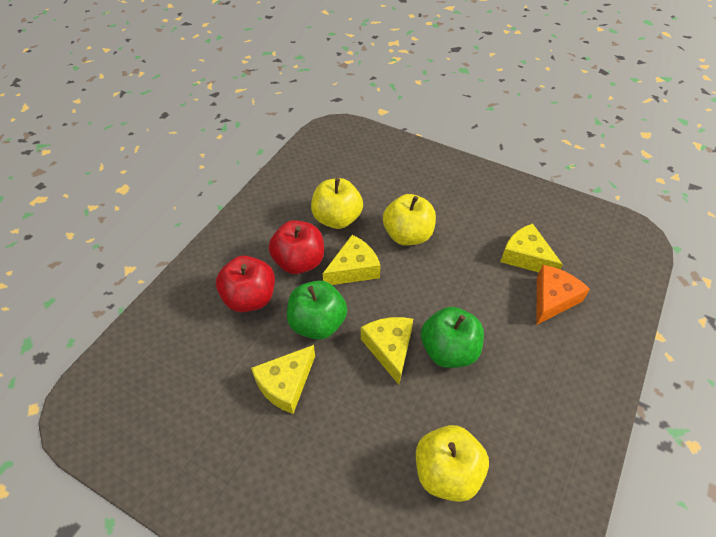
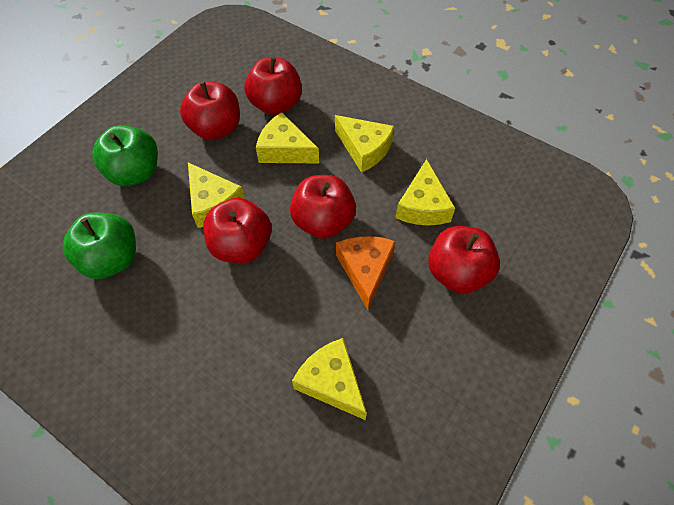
red apple: 2 -> 5
yellow apple: 3 -> 0
yellow cheese: 4 -> 5

